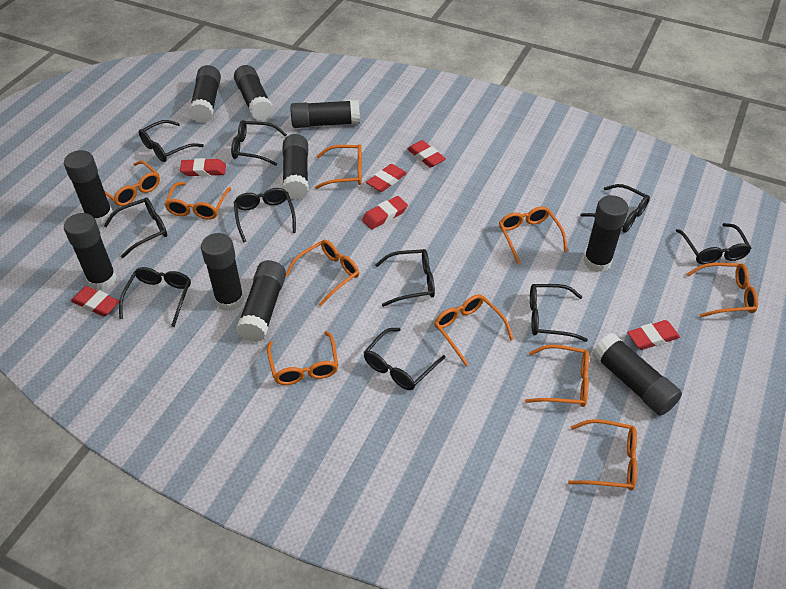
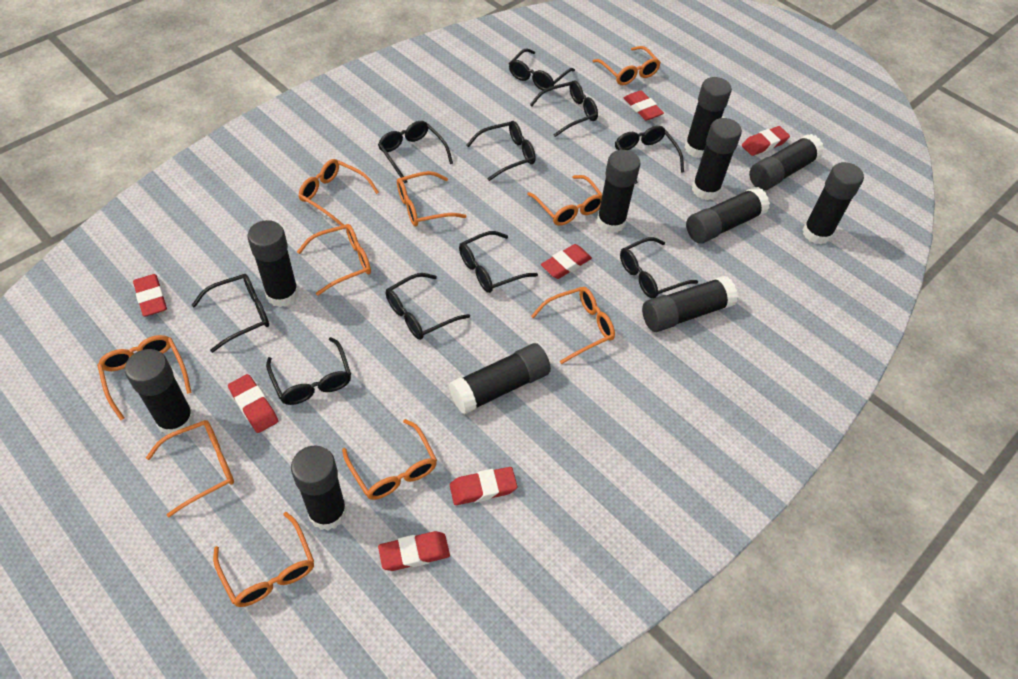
black glue stick: 10 -> 11
red eraser: 6 -> 7

